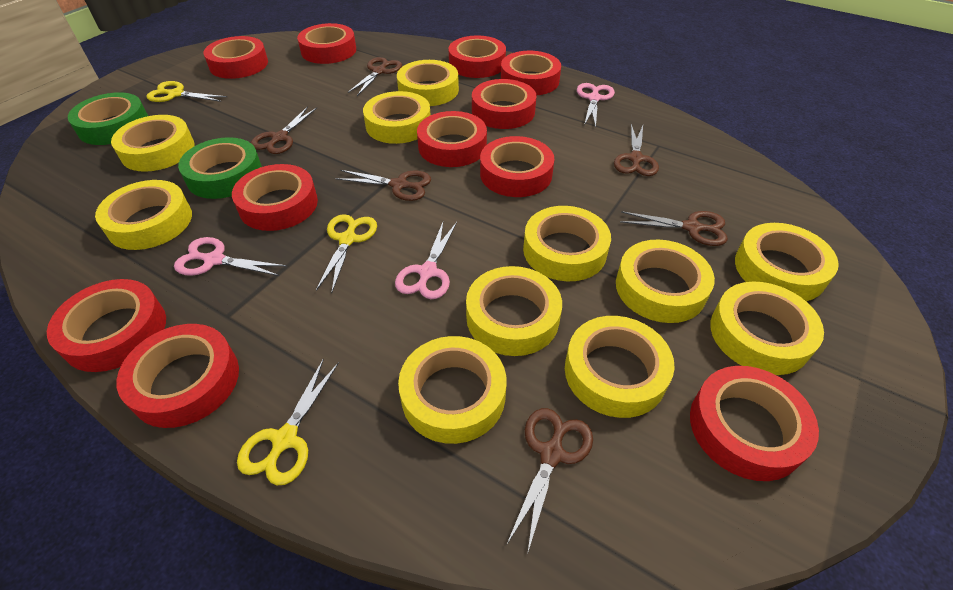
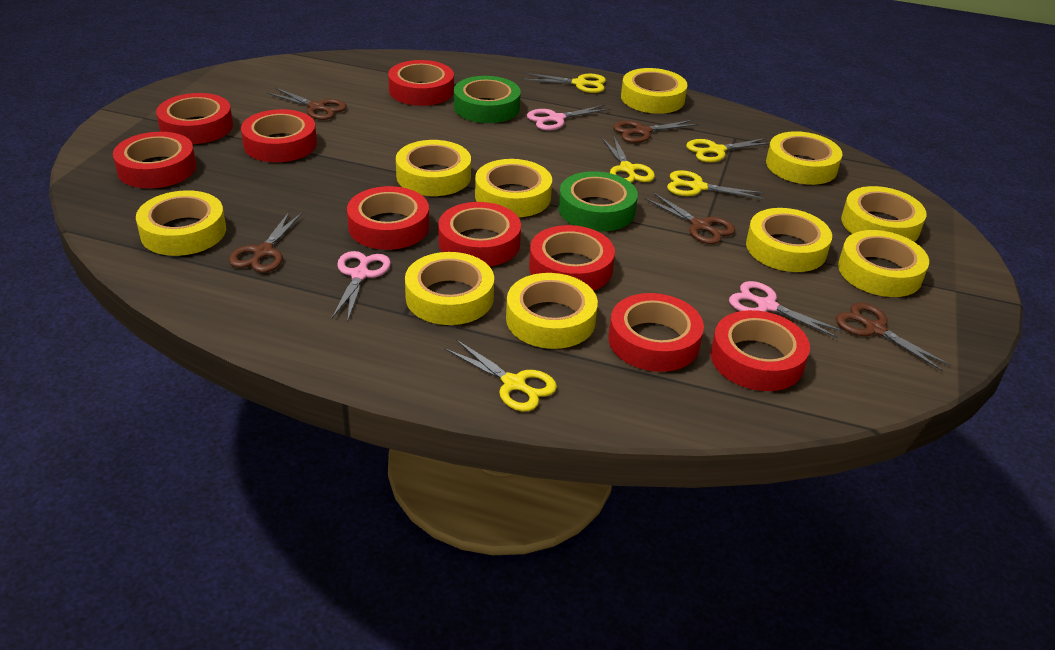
brown scissors: 6 -> 5
red tape: 11 -> 9
yellow scissors: 3 -> 5
yellow tape: 11 -> 10

